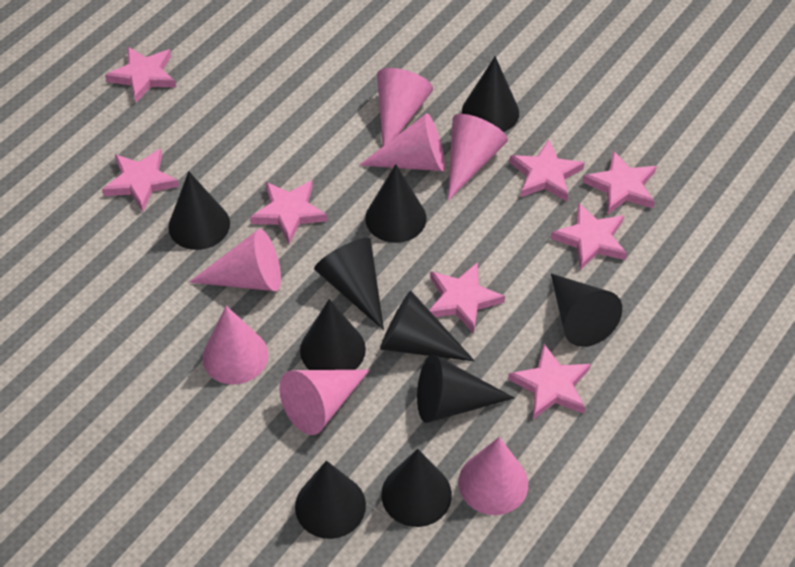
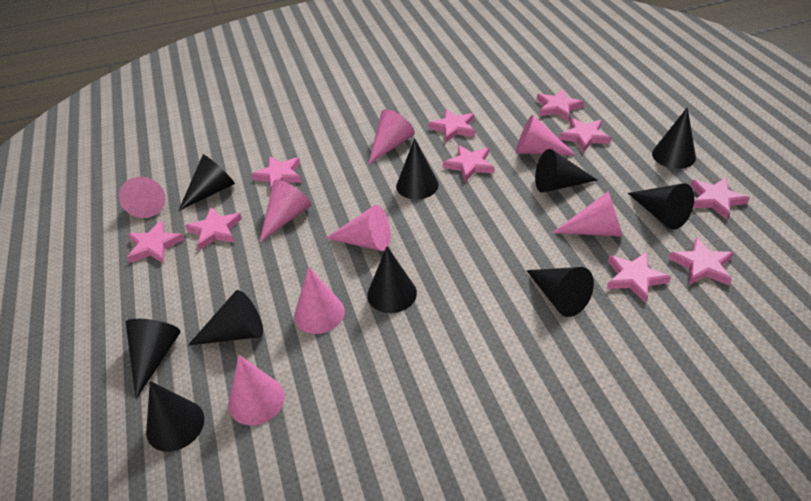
pink cone: 7 -> 8
pink star: 8 -> 10

